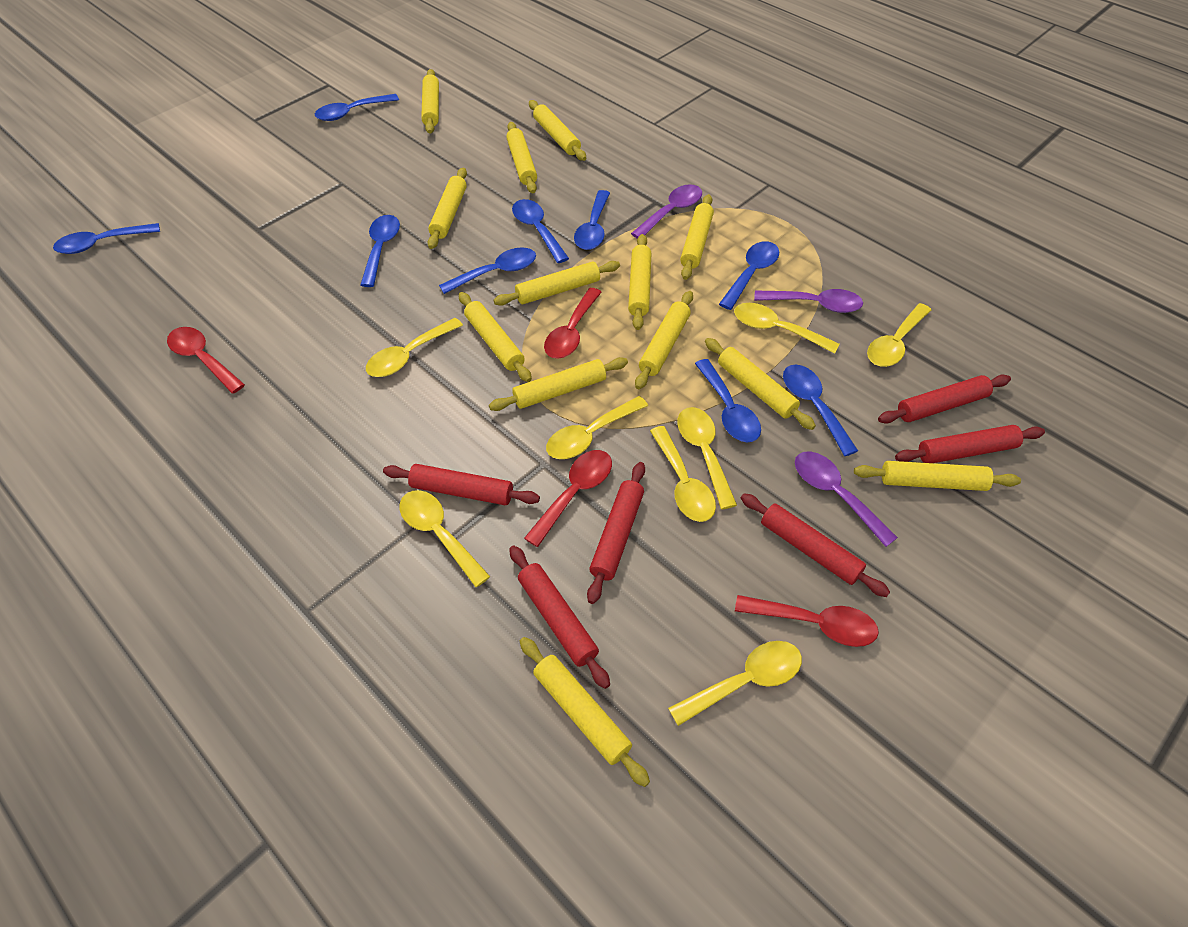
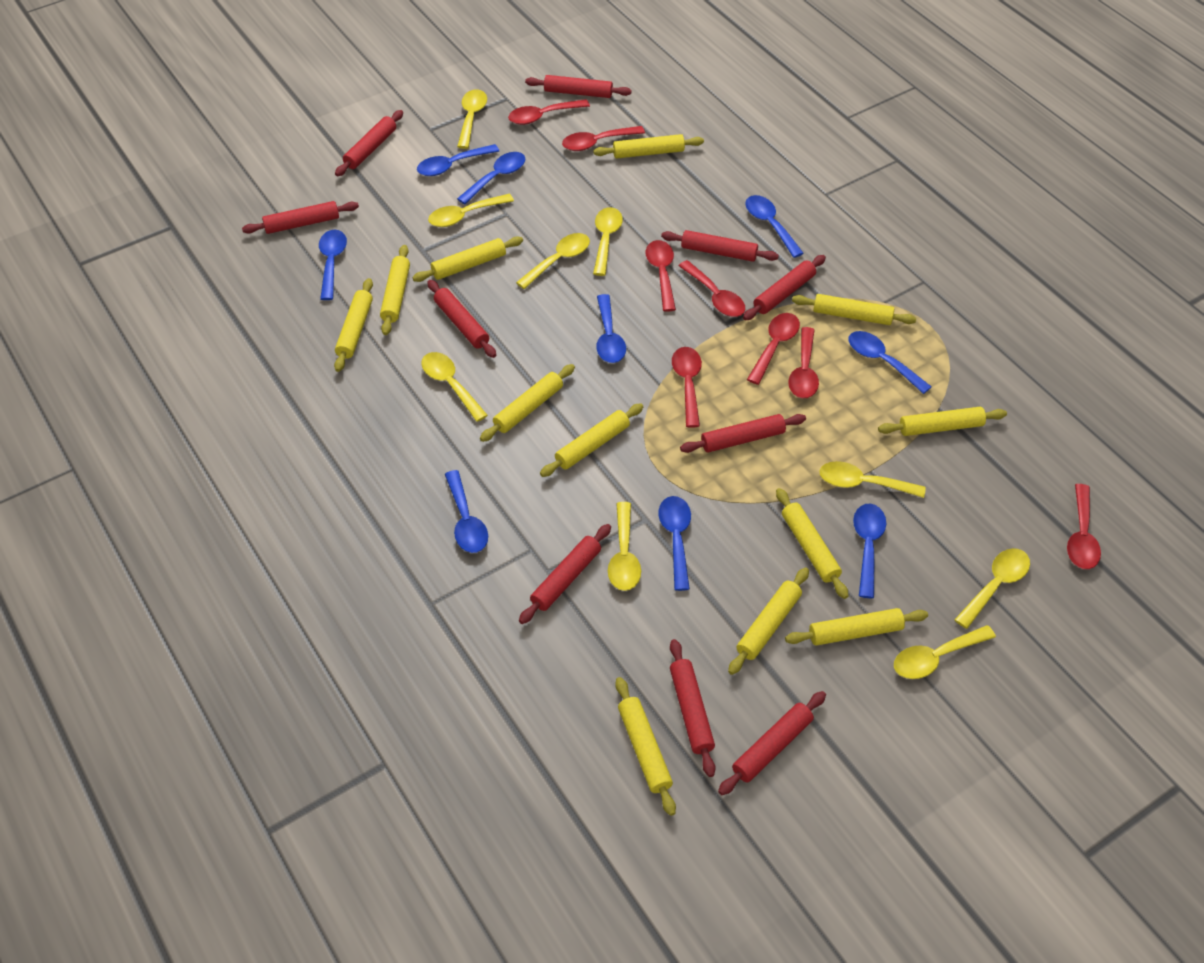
purple spoon: 3 -> 0
red rolling pin: 6 -> 10
red spoon: 4 -> 8
yellow rolling pin: 13 -> 12
yellow spoon: 8 -> 9

